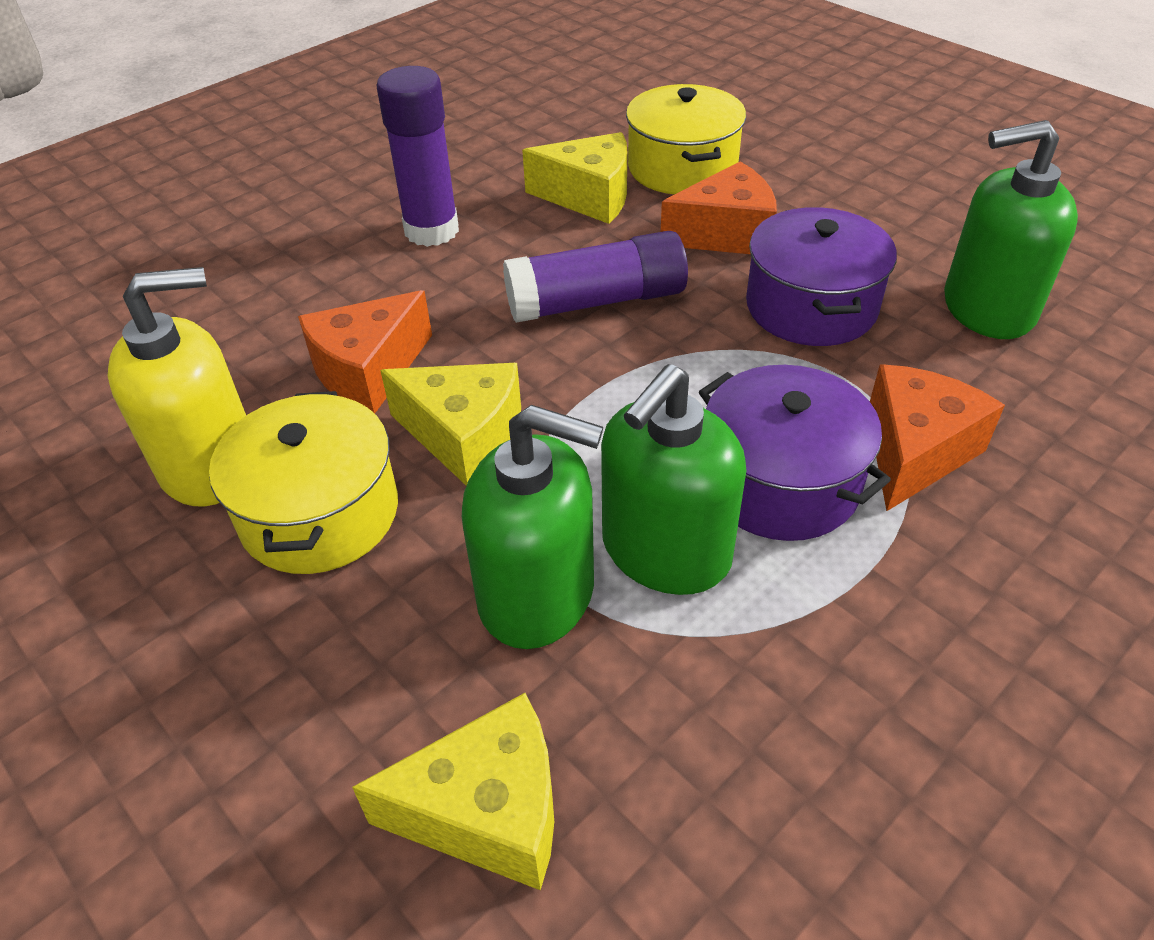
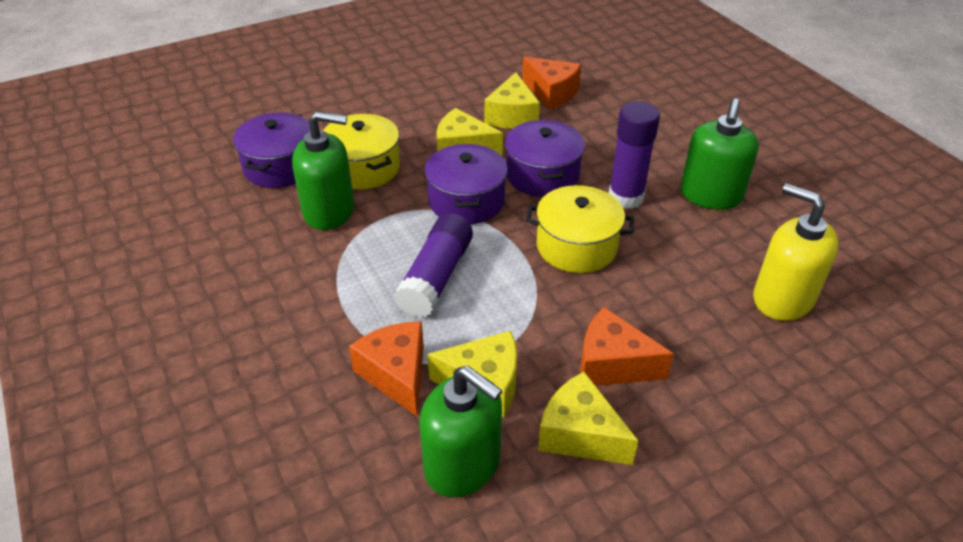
purple pot: 2 -> 3
yellow cheese: 3 -> 4

